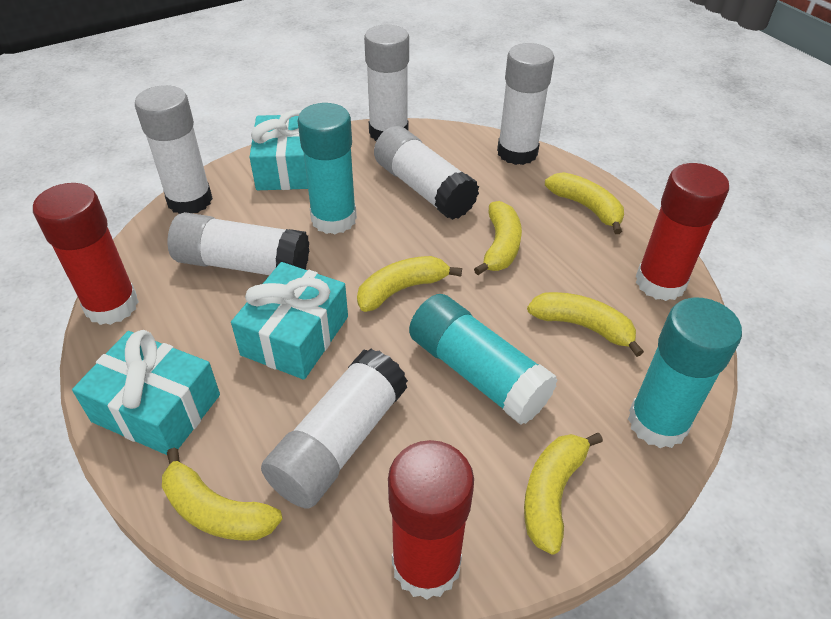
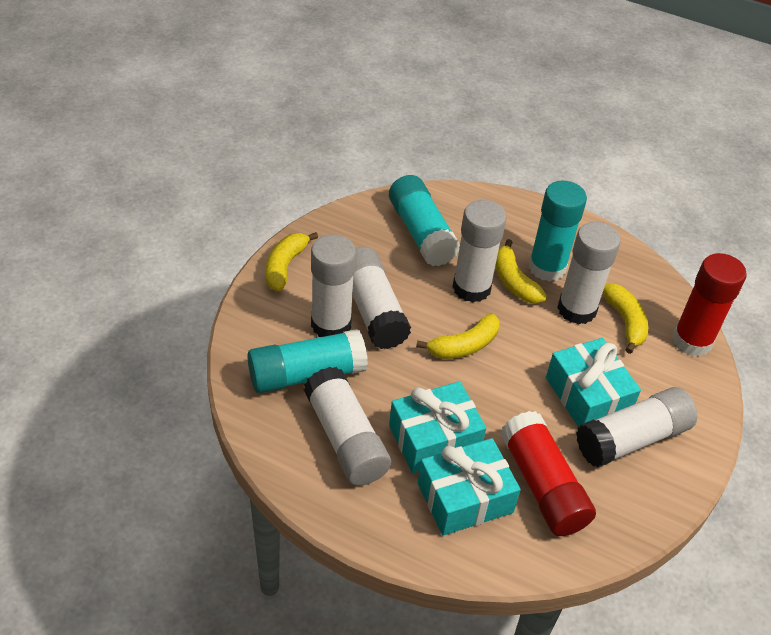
red glue stick: 3 -> 2
yellow banana: 6 -> 4

